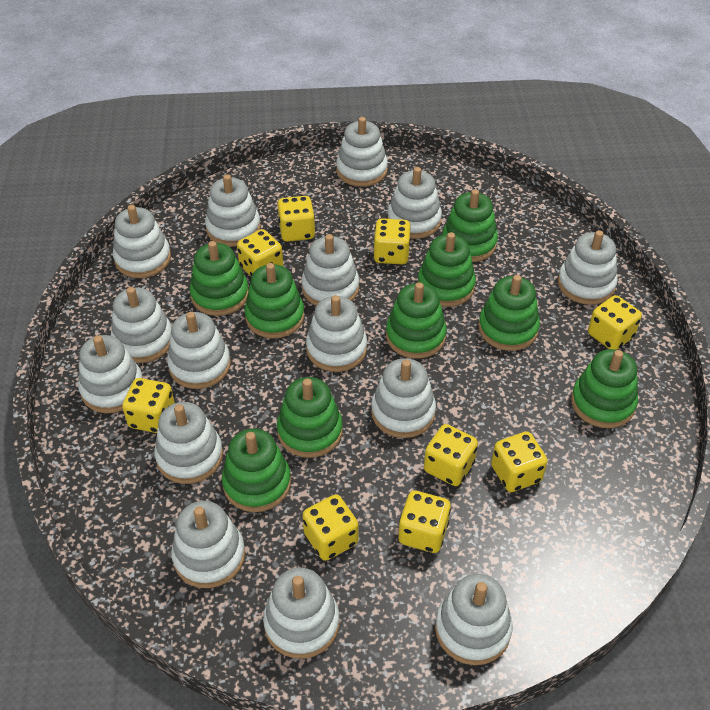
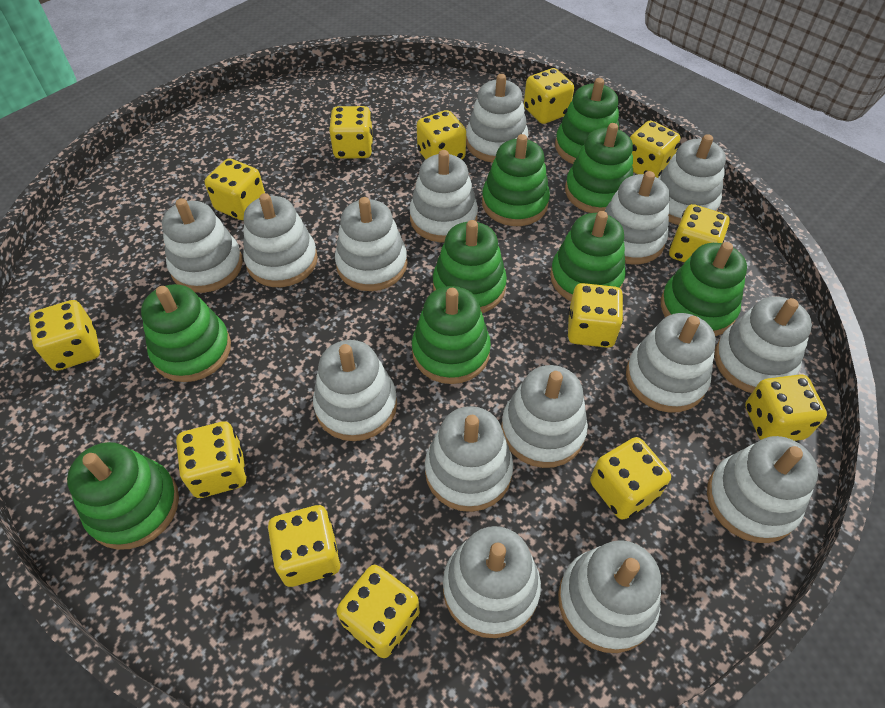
yellow dice: 9 -> 13

